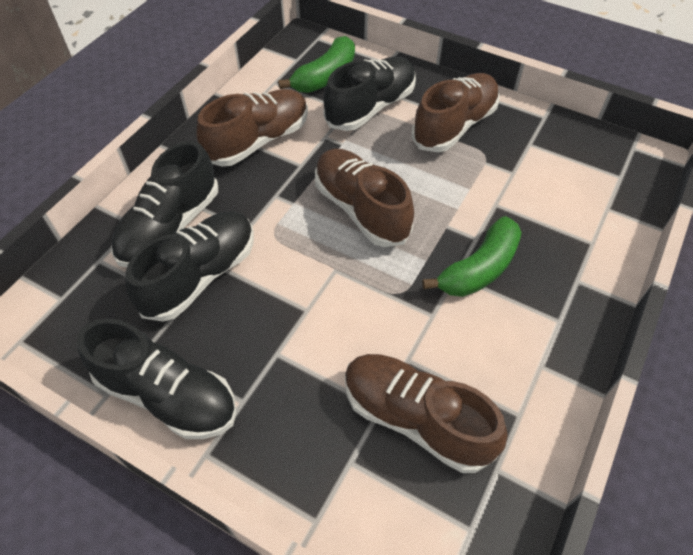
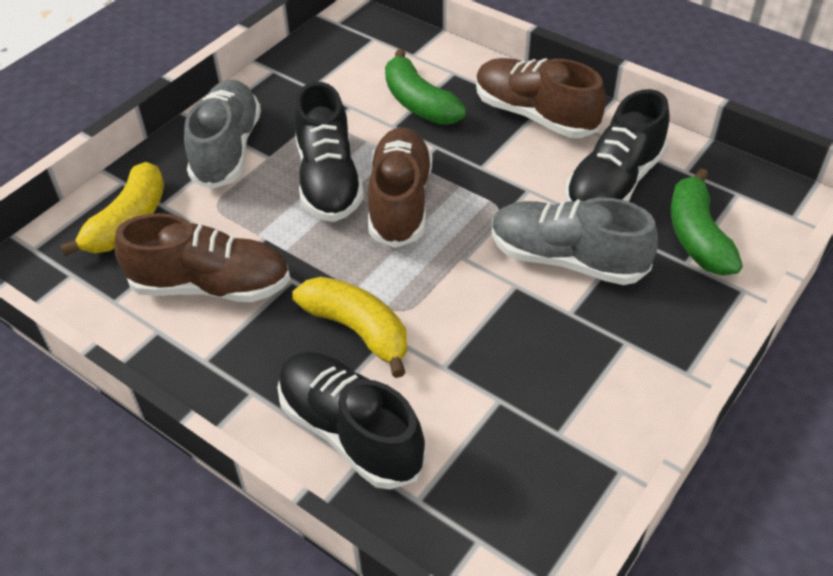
black shoe: 4 -> 3
brown shoe: 4 -> 3
grey shoe: 0 -> 2
yellow banana: 0 -> 2

